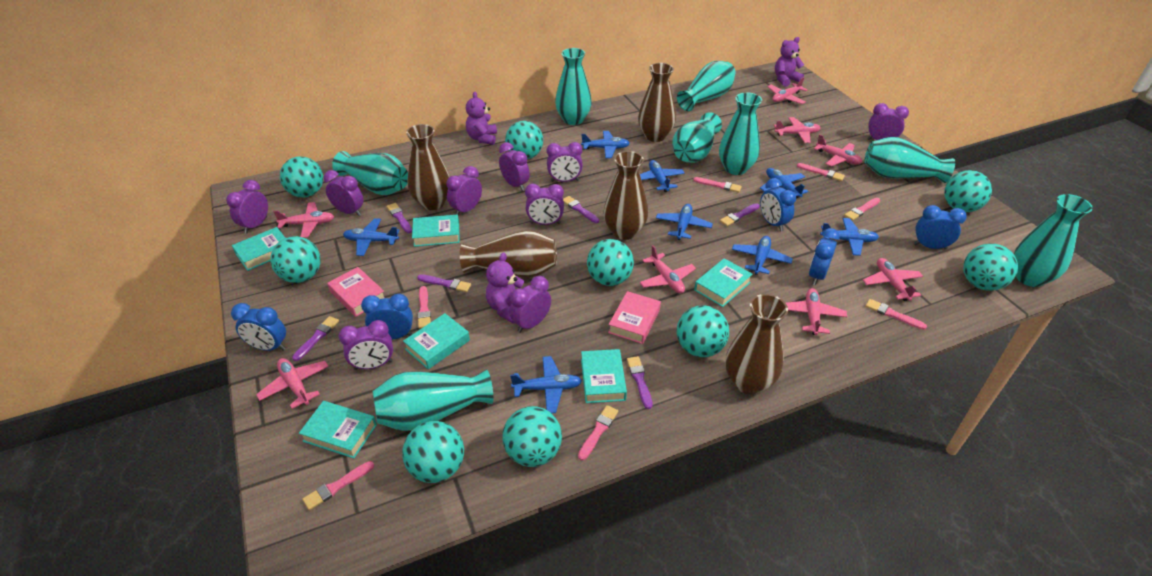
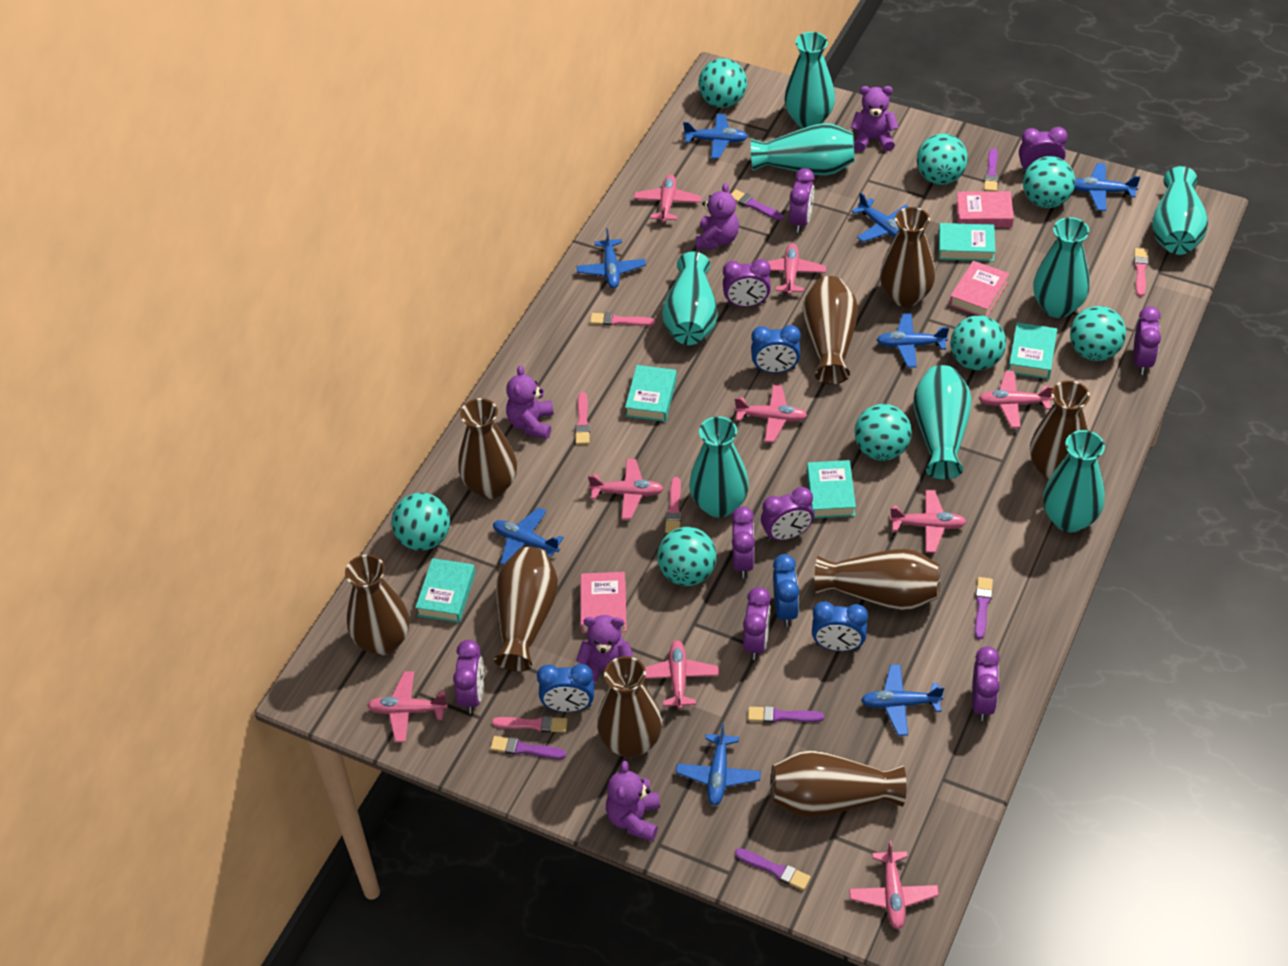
blue clock: 5 -> 4
brown vase: 5 -> 9
pink book: 2 -> 3
pink brush: 7 -> 5
pink plane: 8 -> 9
purple teddy bear: 3 -> 5
turquoise ball: 9 -> 8
turquoise book: 6 -> 5

